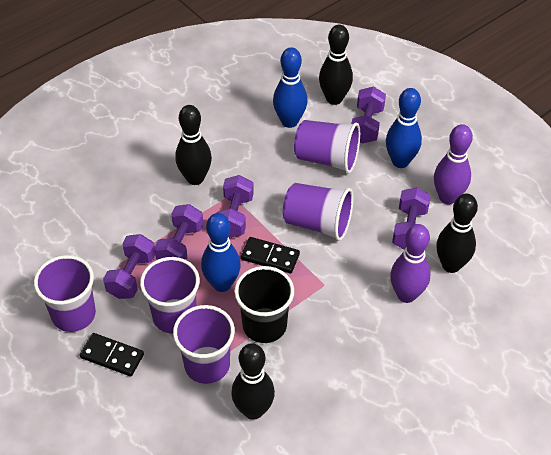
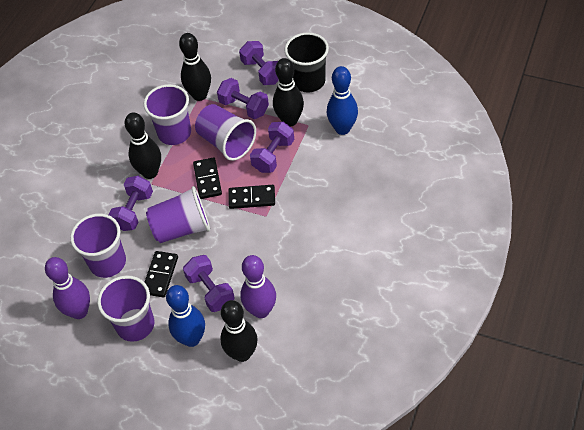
black domino: 2 -> 3
blue bowling pin: 3 -> 2

